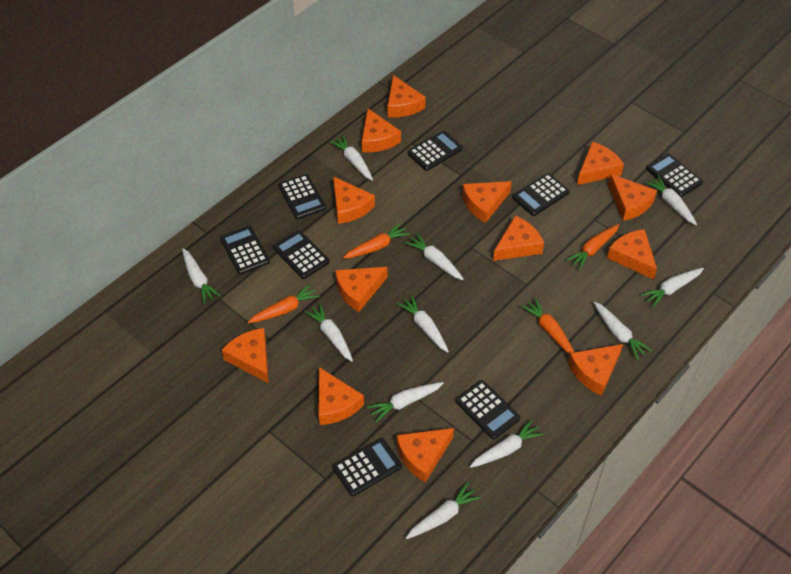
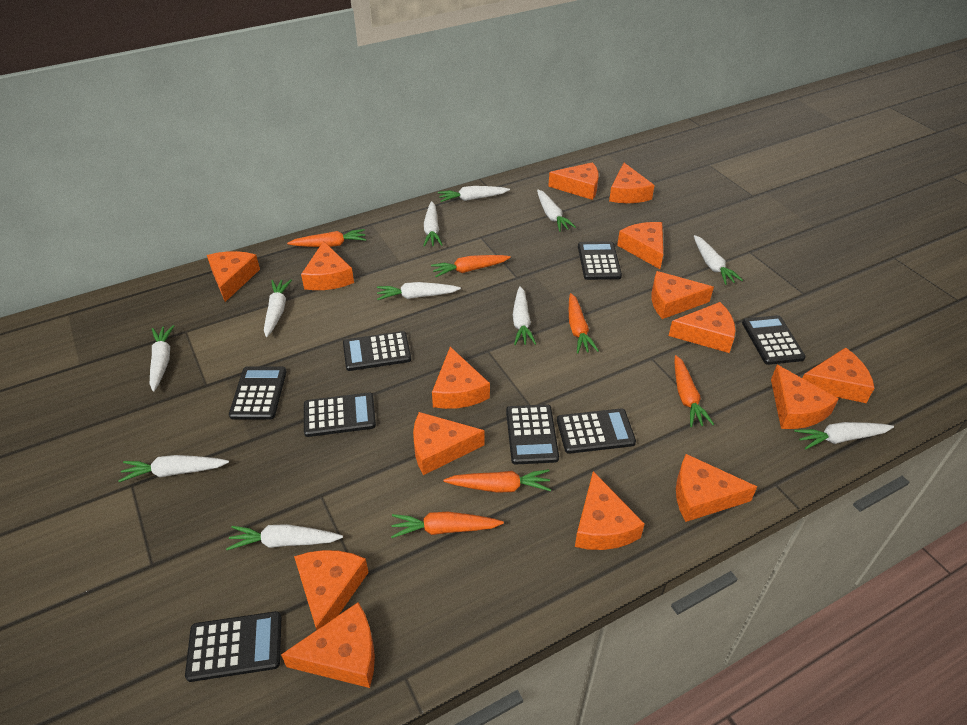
orange carrot: 4 -> 6
orange cheese: 13 -> 15

